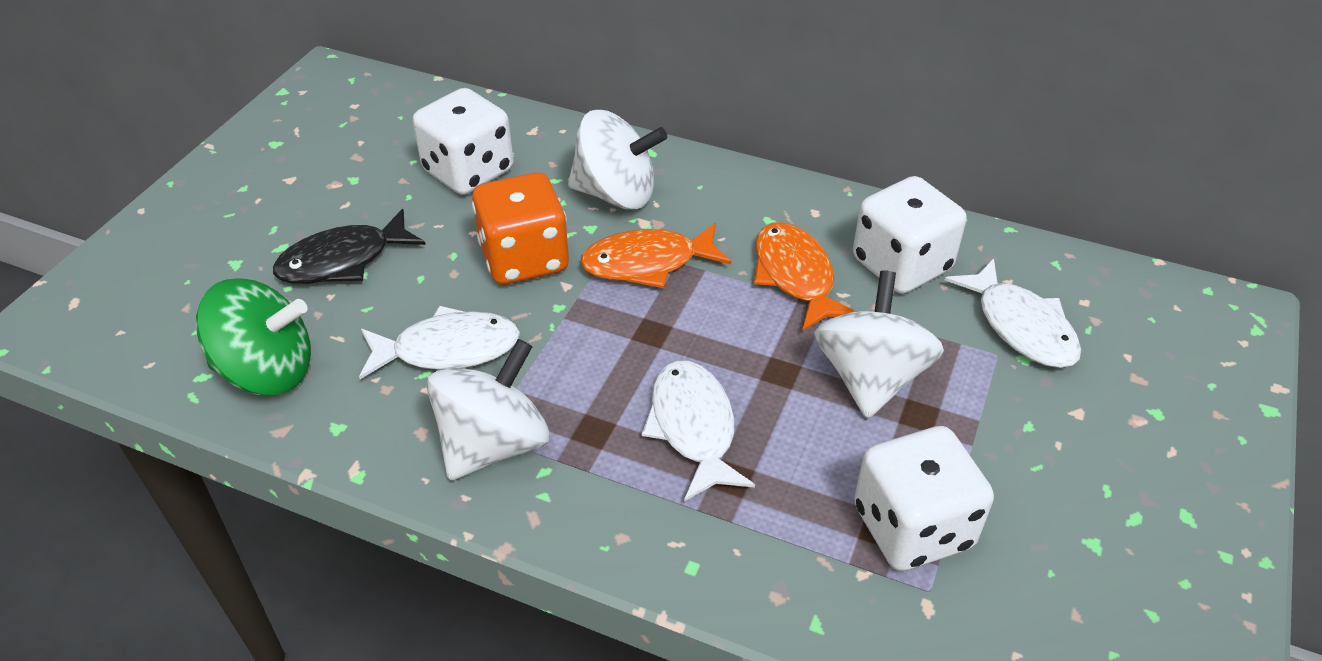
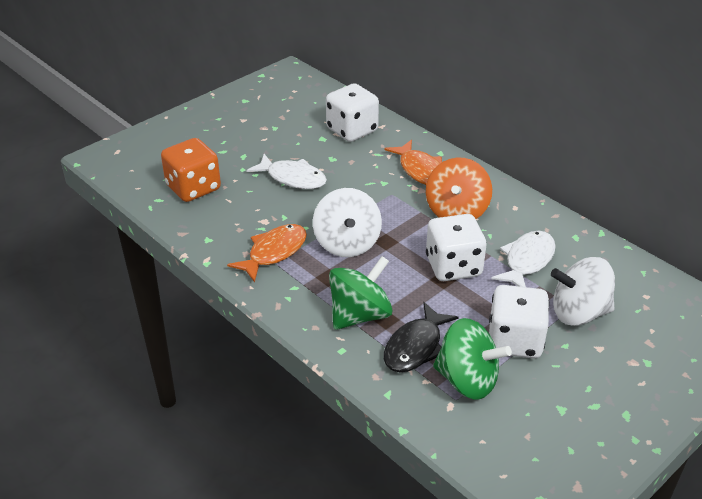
green spinning top: 1 -> 2
orange spinning top: 0 -> 1
white fish: 3 -> 2
white spinning top: 3 -> 2

